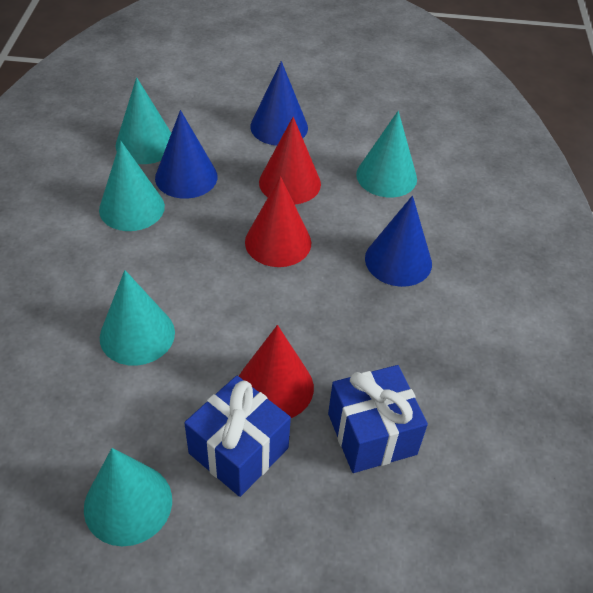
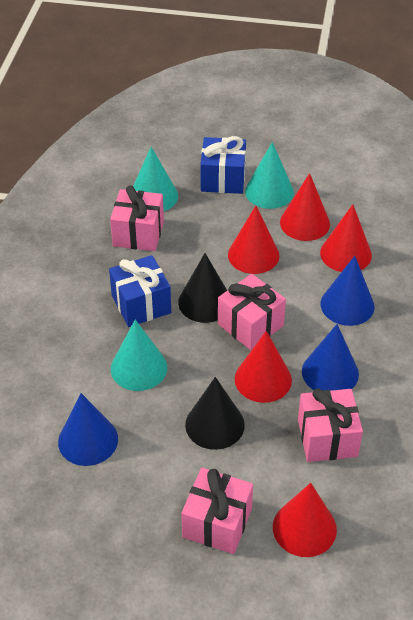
black cone: 0 -> 2
pink gift: 0 -> 4
red cone: 3 -> 5
turquoise cone: 5 -> 3

